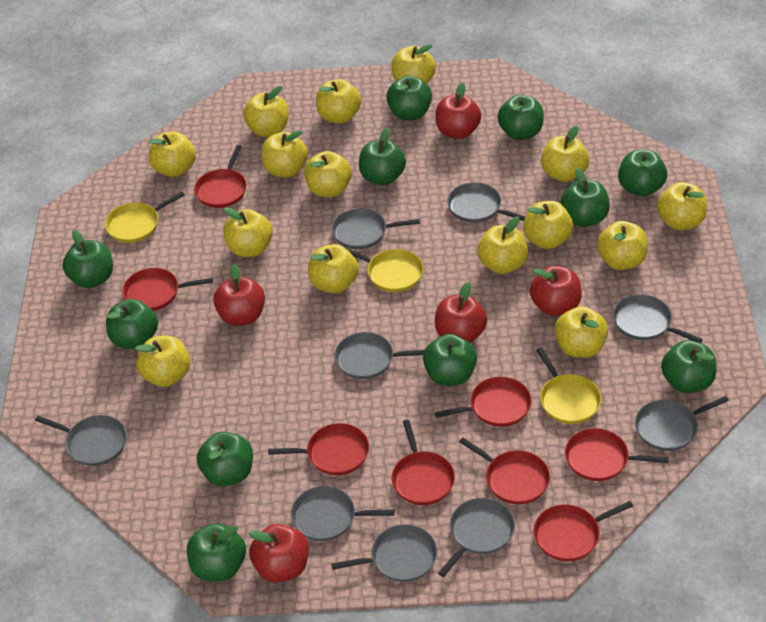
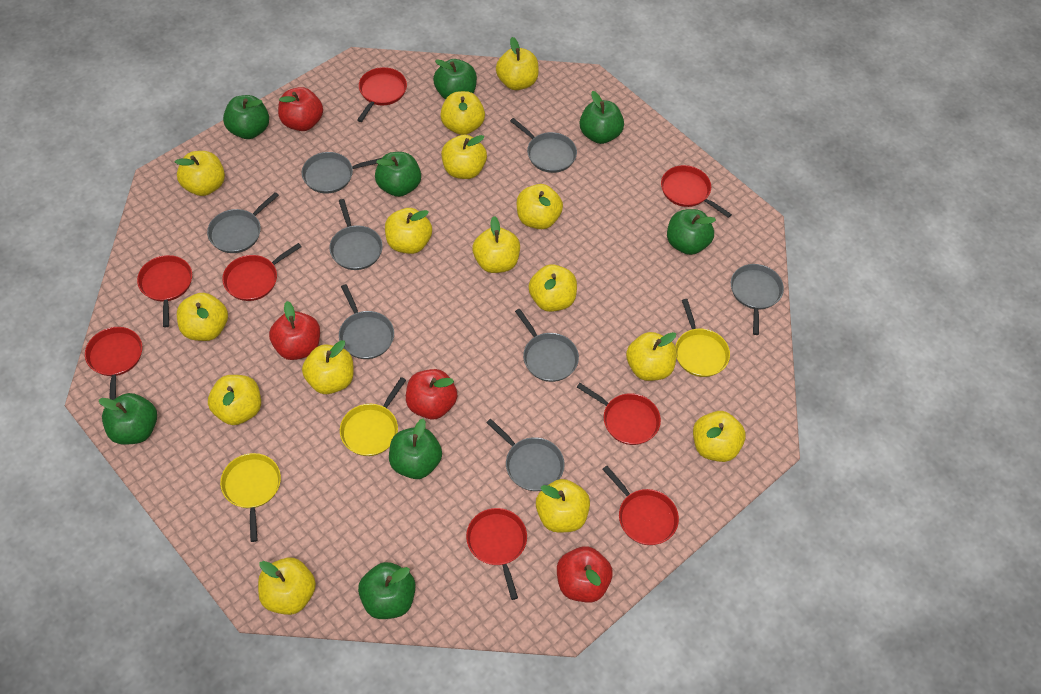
green apple: 11 -> 8
grey pan: 9 -> 8
red apple: 5 -> 4

